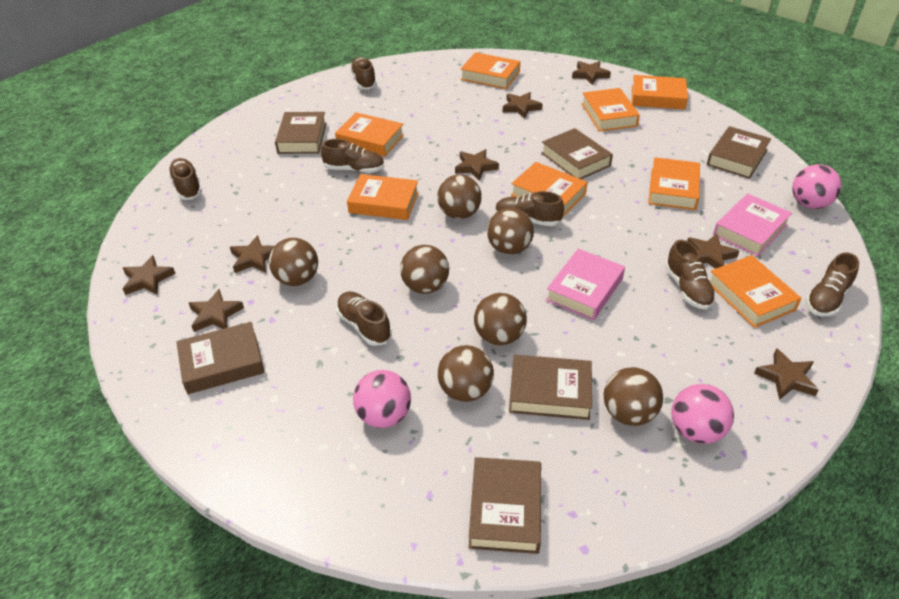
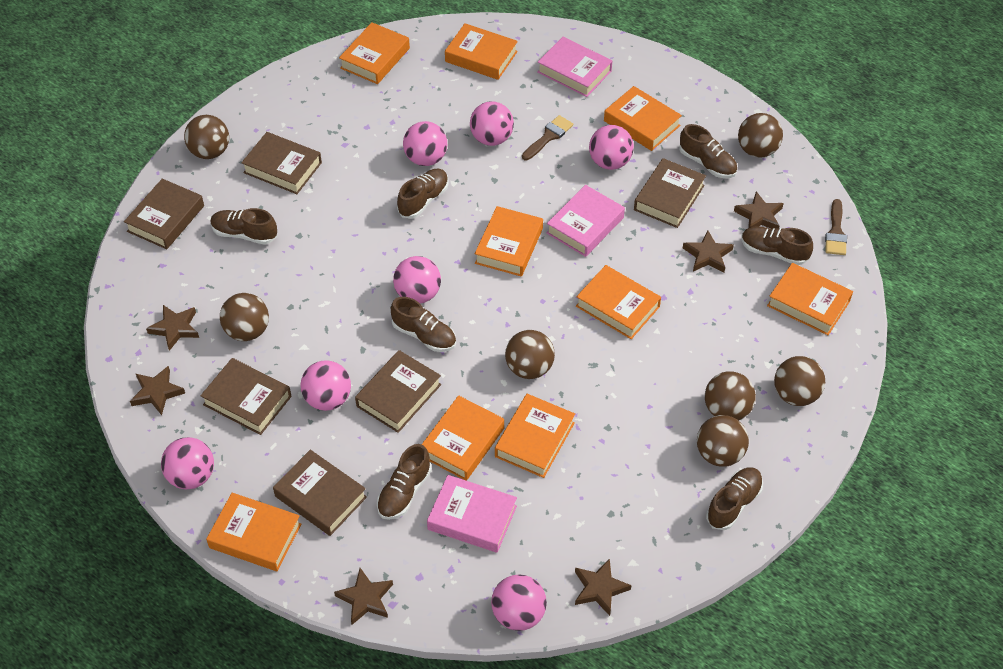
brown brush: 0 -> 2
brown star: 8 -> 6
orange book: 8 -> 9
pink ball: 3 -> 7
pink book: 2 -> 3

